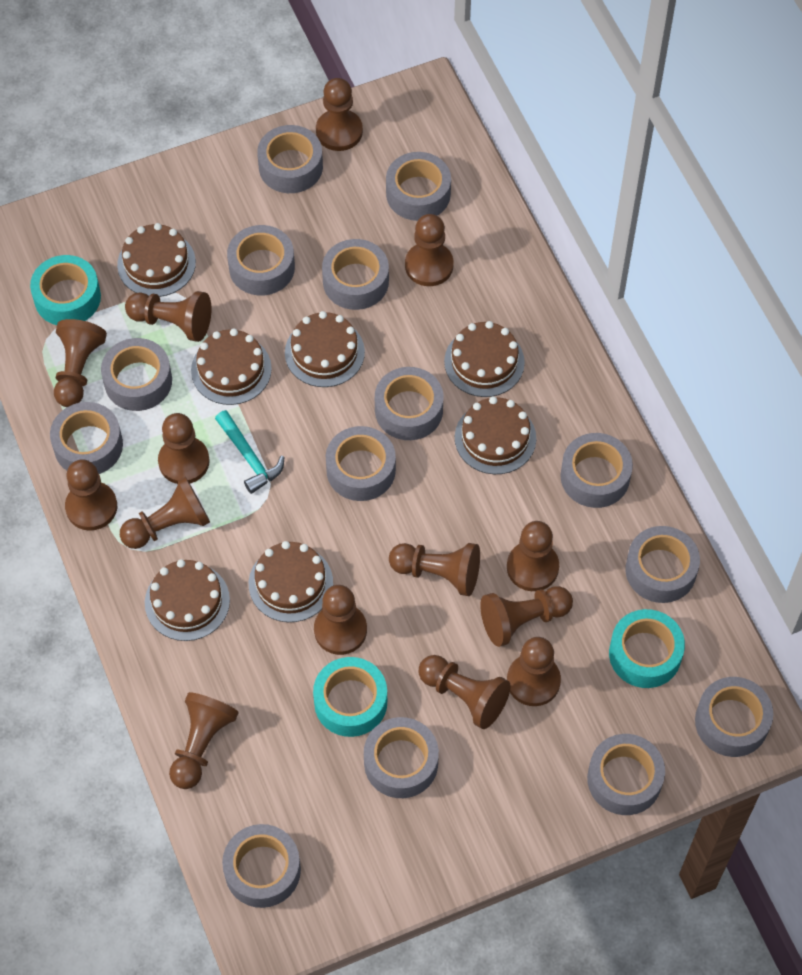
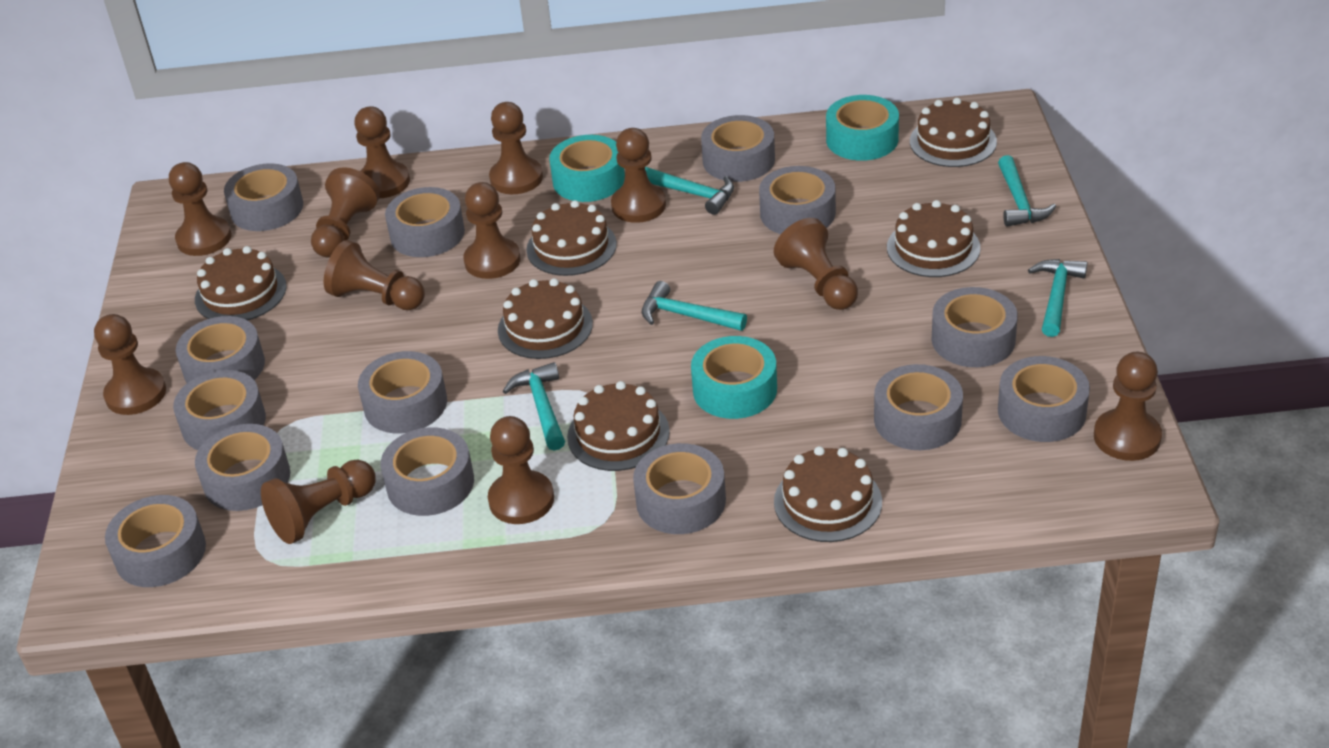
brown pawn: 14 -> 12
turquoise hammer: 1 -> 5

